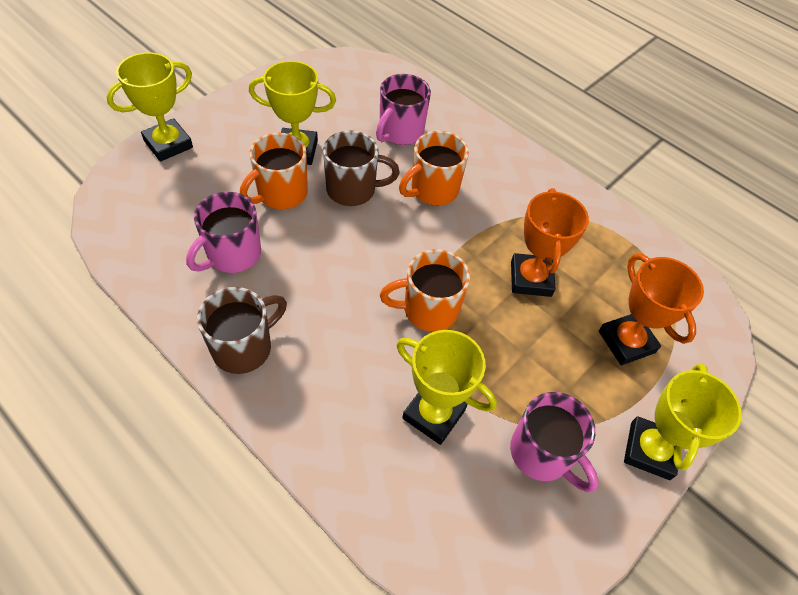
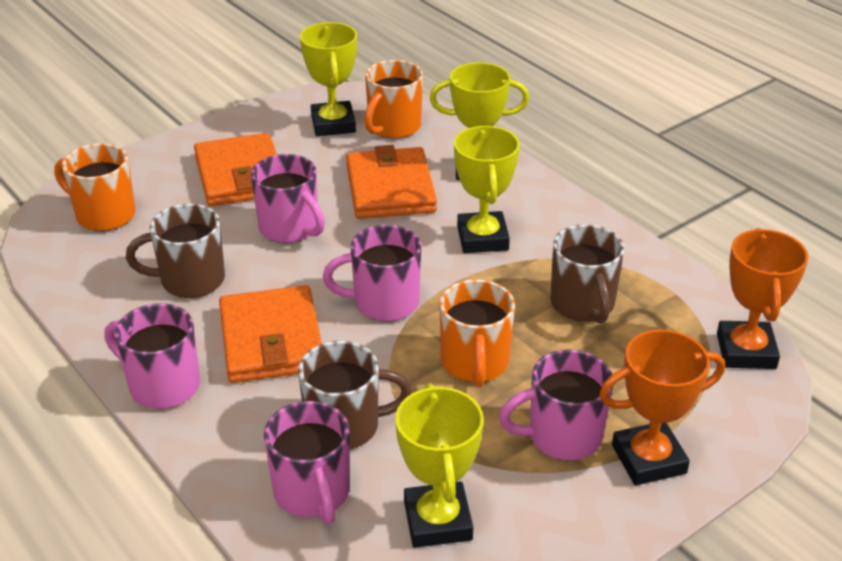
brown mug: 2 -> 3
orange wallet: 0 -> 3
pink mug: 3 -> 5

